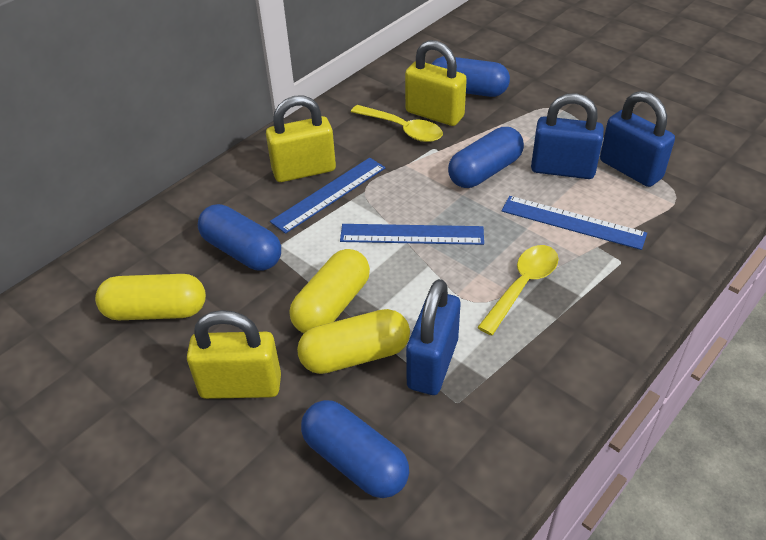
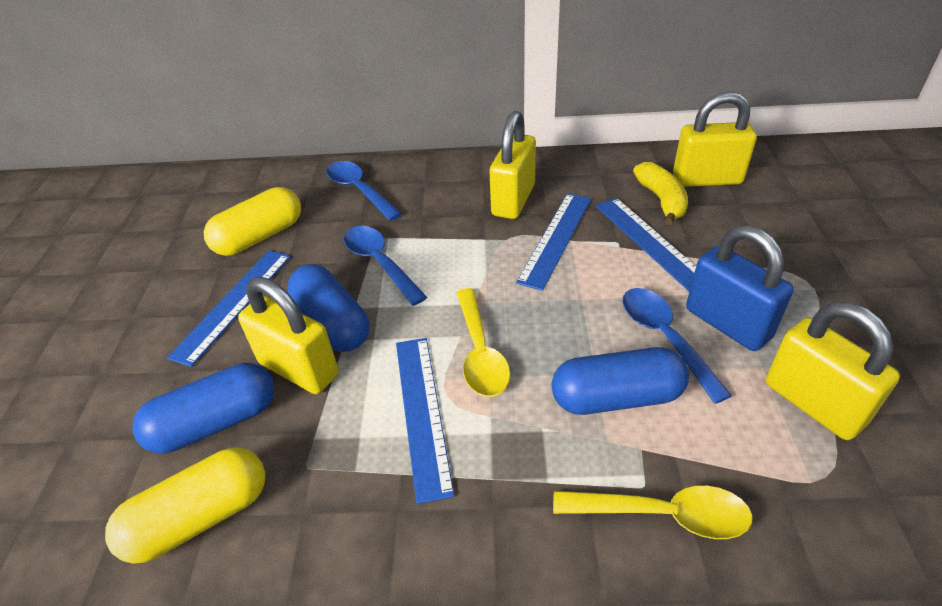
blue capsule: 4 -> 3
blue padlock: 3 -> 1
blue ruler: 3 -> 4
blue spoon: 0 -> 3
yellow banana: 0 -> 1
yellow capsule: 3 -> 2
yellow padlock: 3 -> 4

